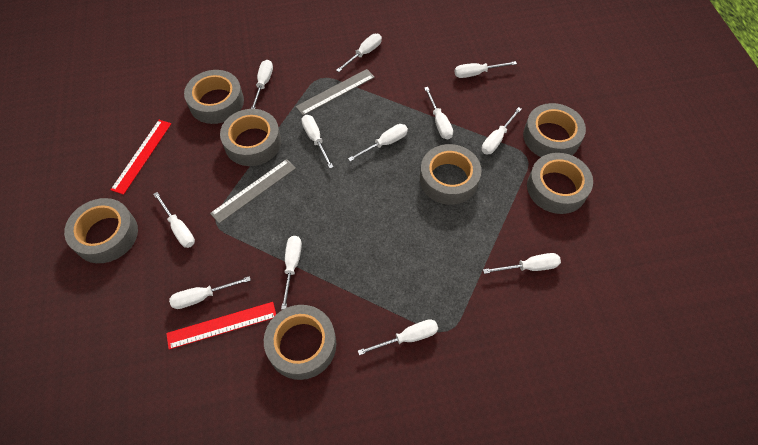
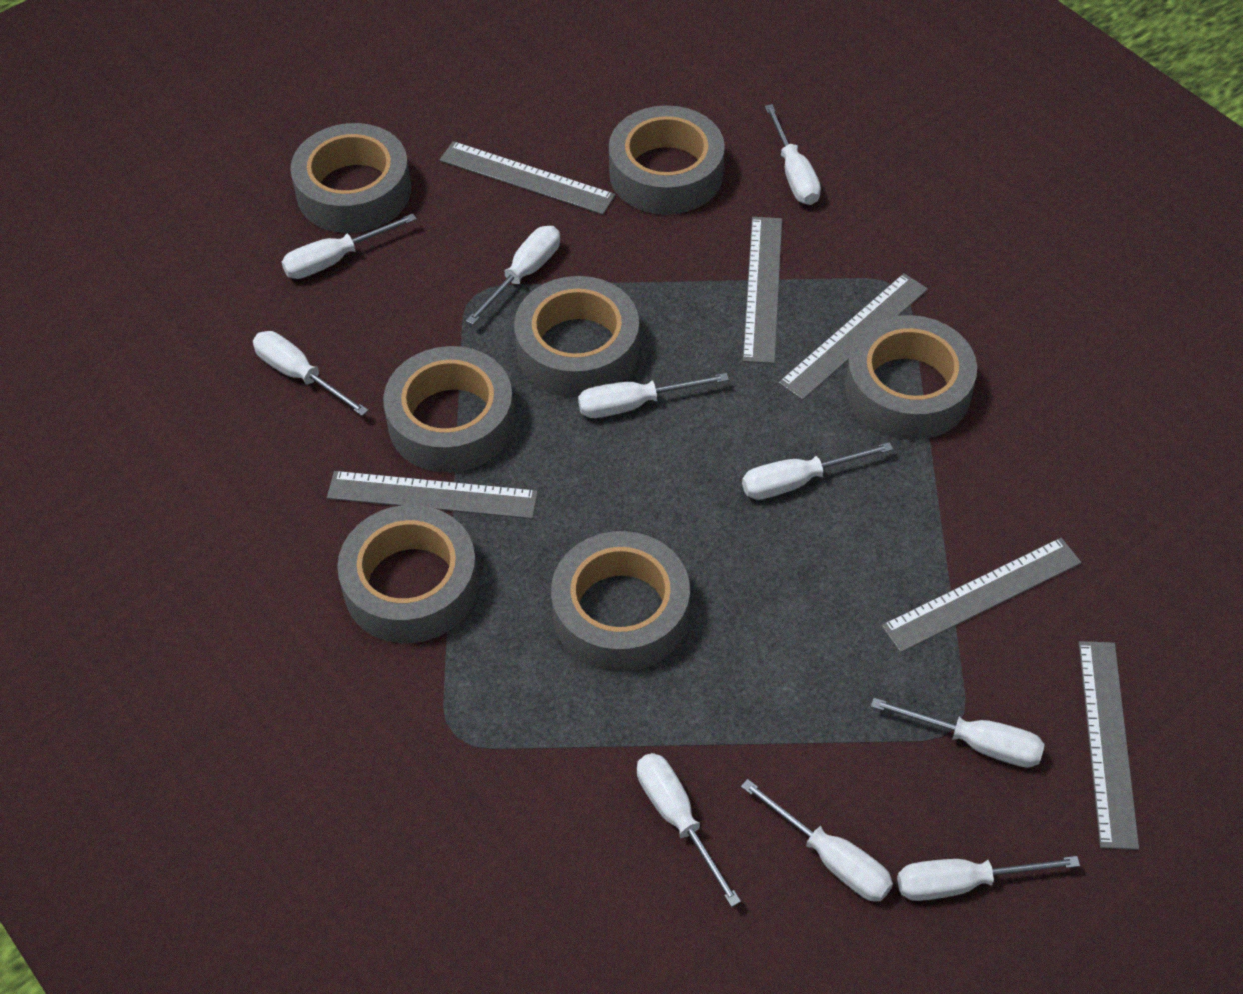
grey ruler: 2 -> 6
red ruler: 2 -> 0
white screwdriver: 12 -> 10

